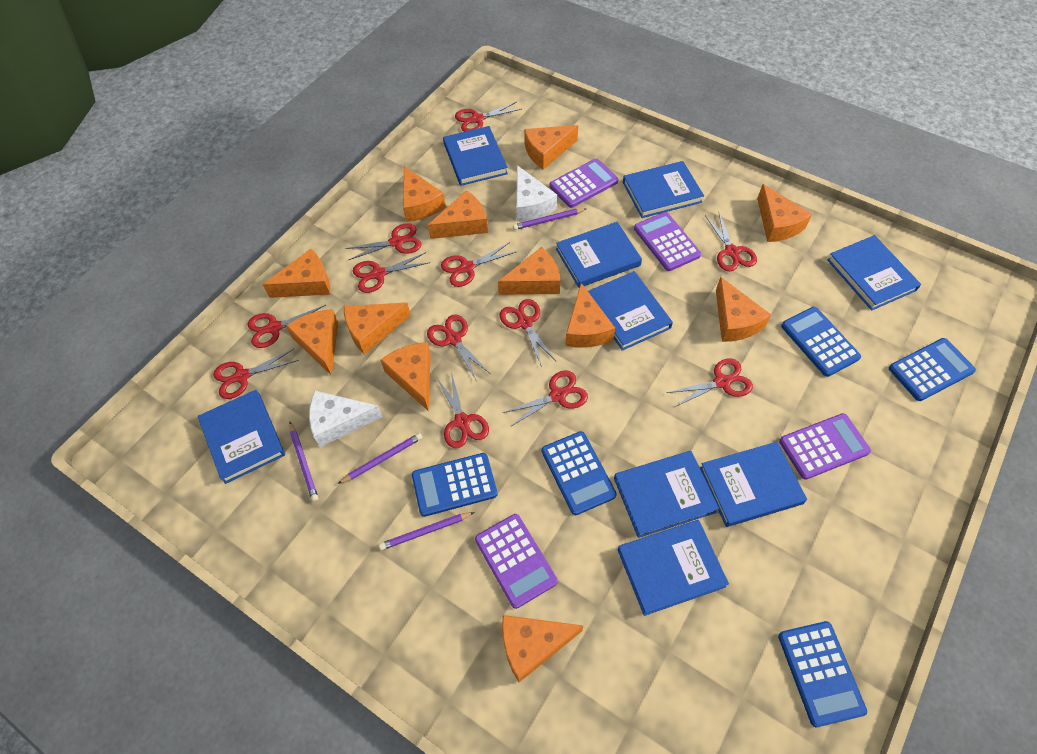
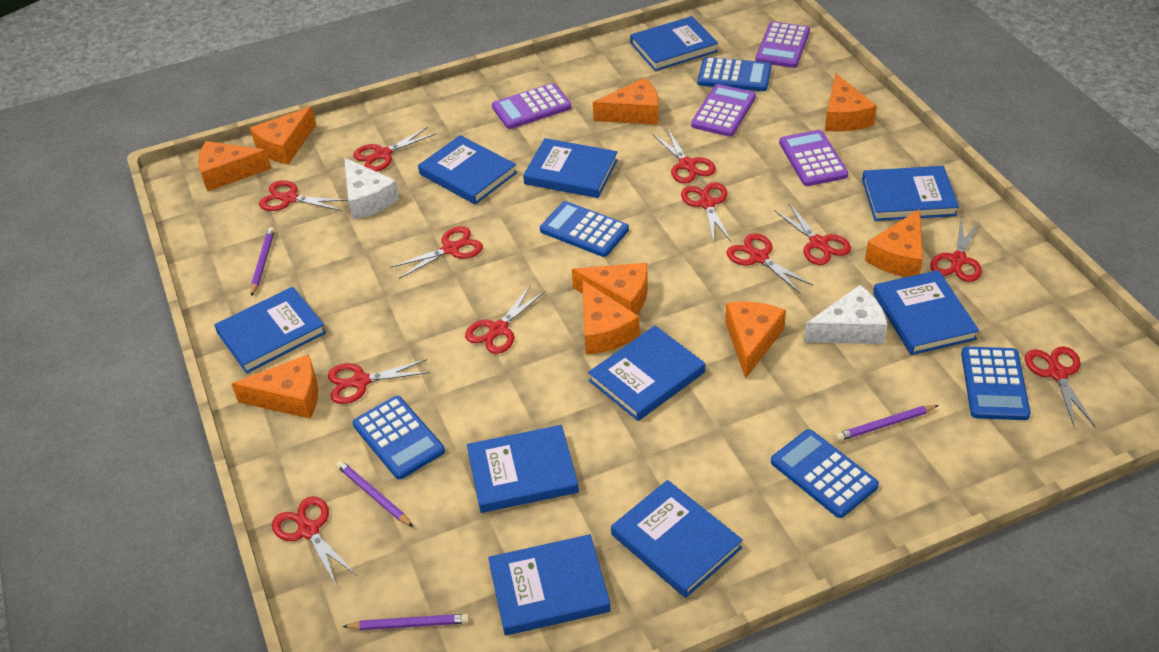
blue book: 9 -> 10
orange cheese: 12 -> 9

